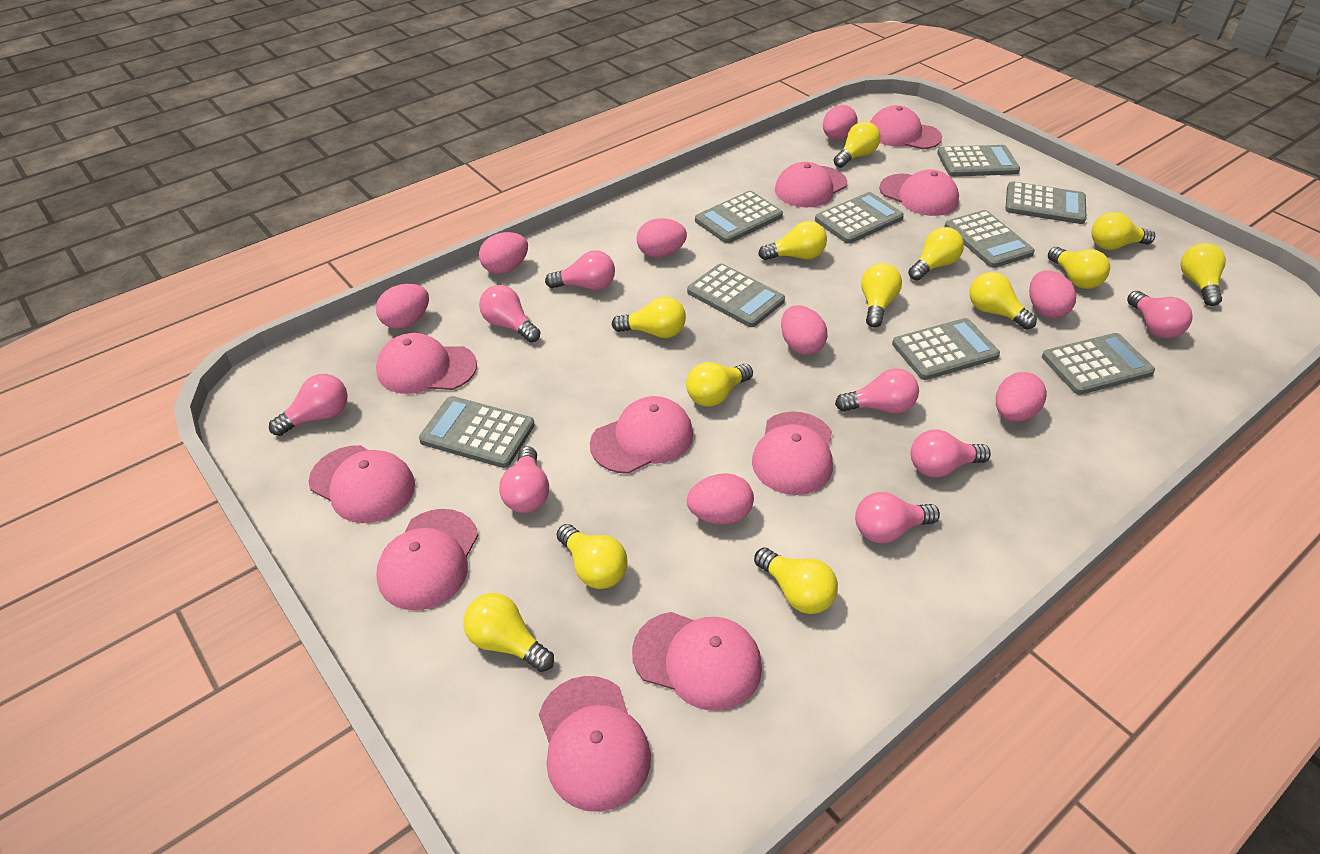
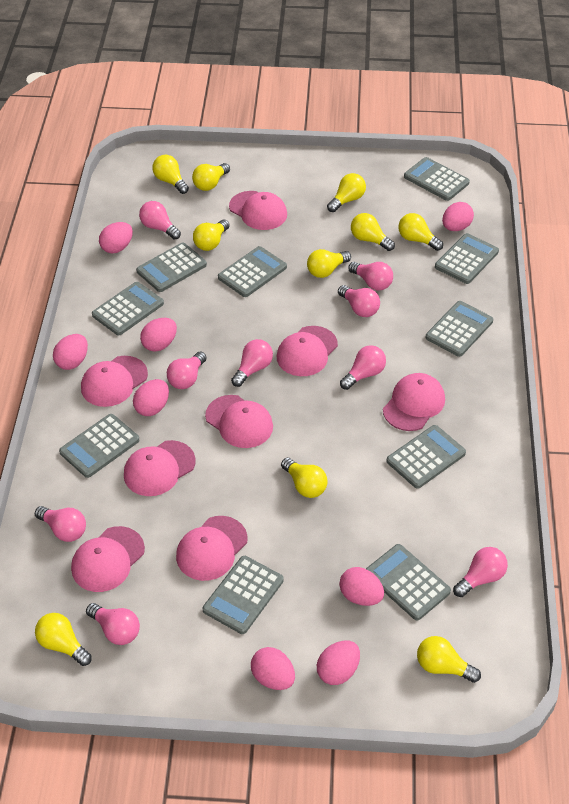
grey calculator: 9 -> 10
pink cap: 10 -> 8
pink light bulb: 8 -> 9
yellow light bulb: 13 -> 10

